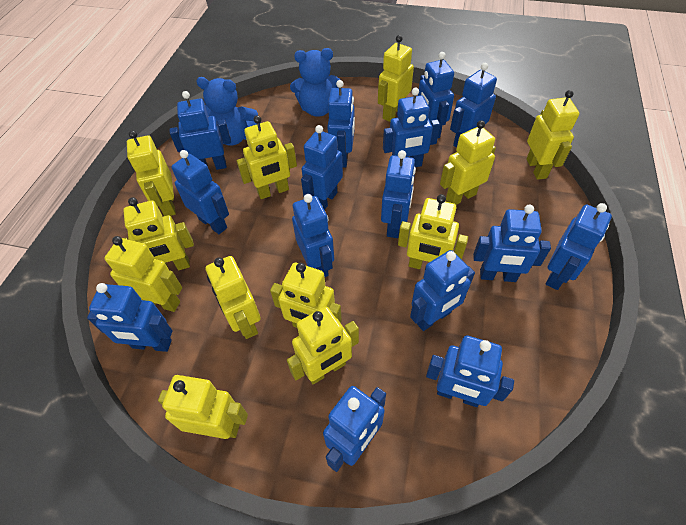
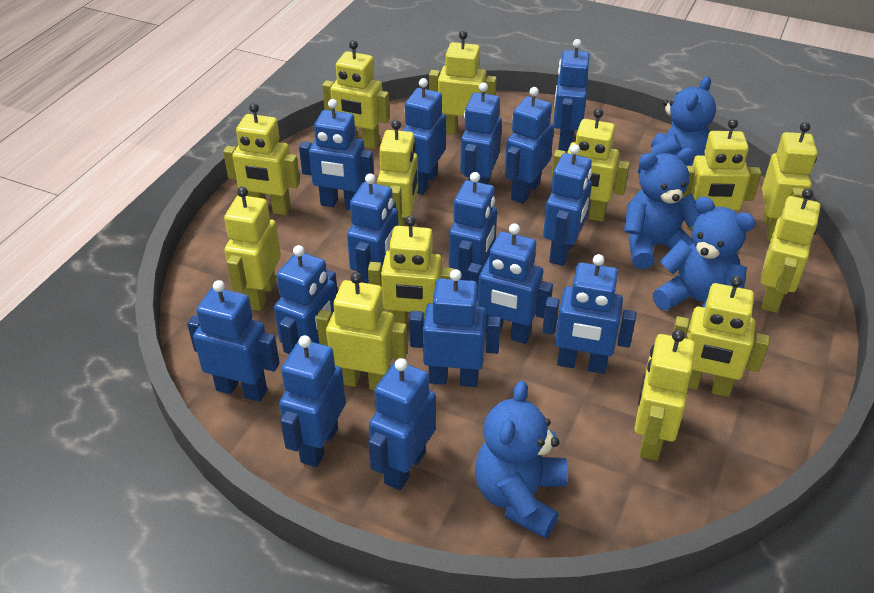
blue teddy bear: 2 -> 4
yellow robot: 12 -> 13

